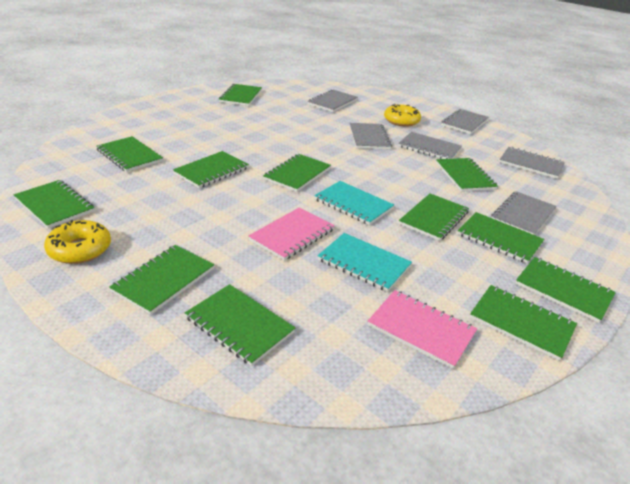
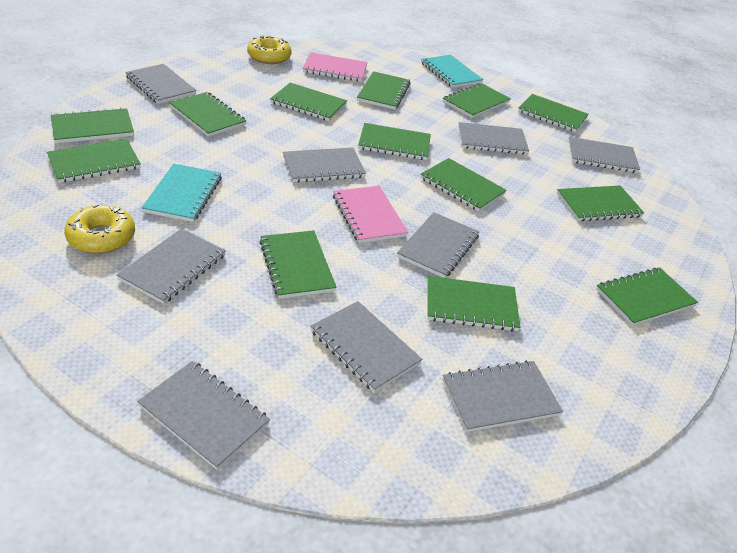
green notebook: 12 -> 13
grey notebook: 6 -> 9

